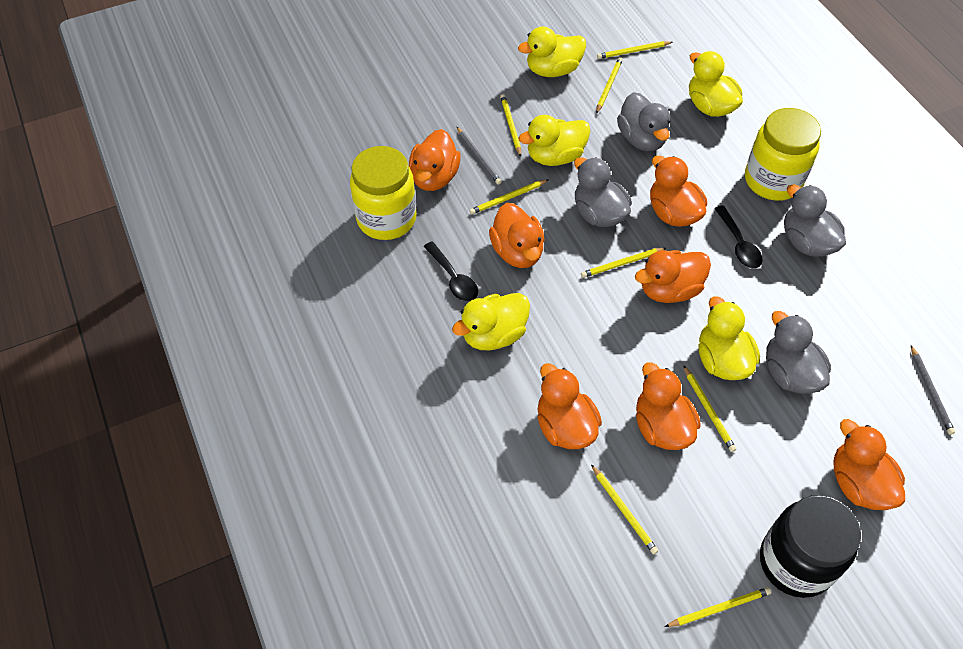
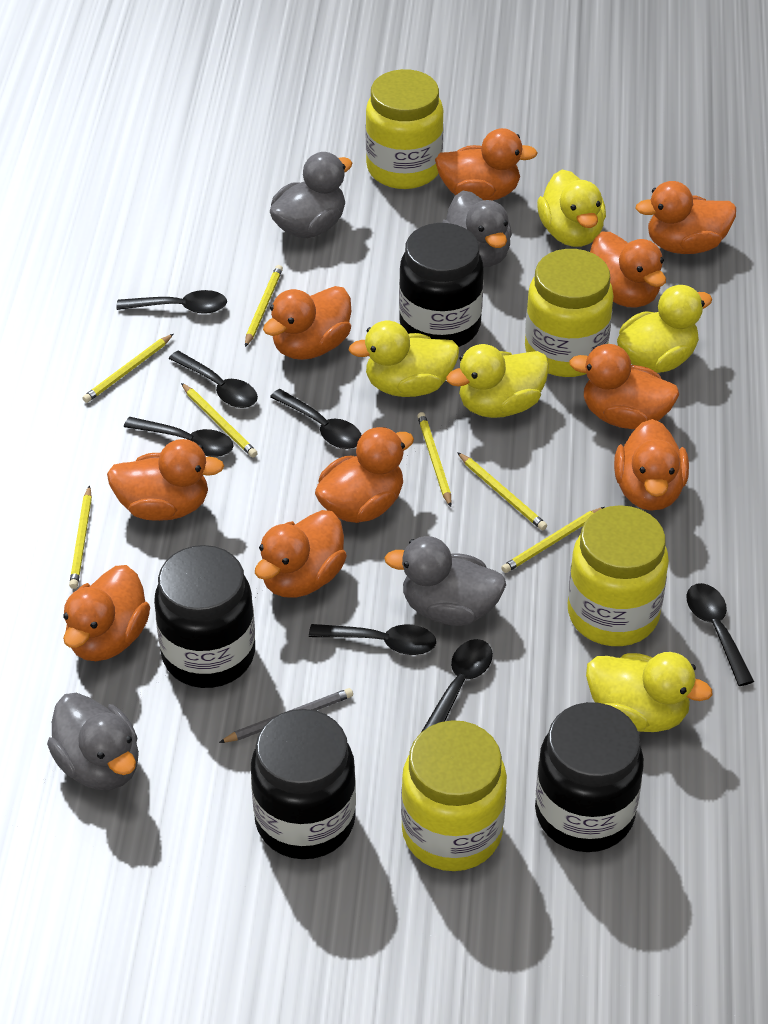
black jar: 1 -> 4
black spoon: 2 -> 7
grey pencil: 2 -> 1
orange duck: 7 -> 10
yellow jar: 2 -> 4
yellow pencil: 8 -> 7

